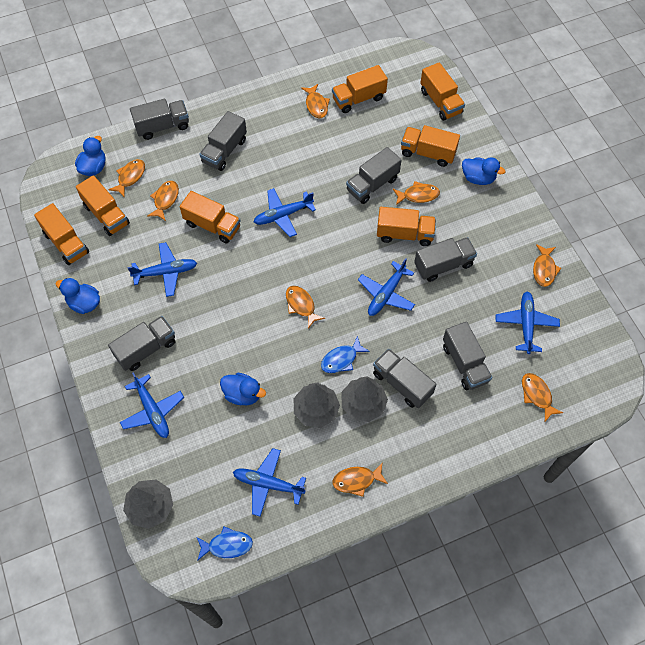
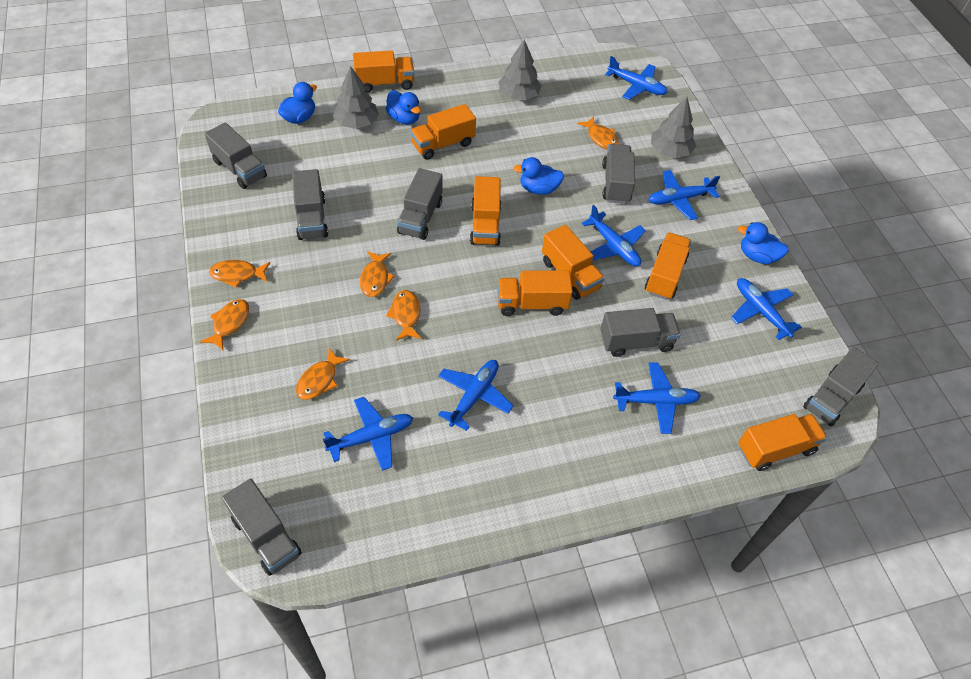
blue fish: 2 -> 0
blue plane: 6 -> 7
orange fish: 8 -> 6

